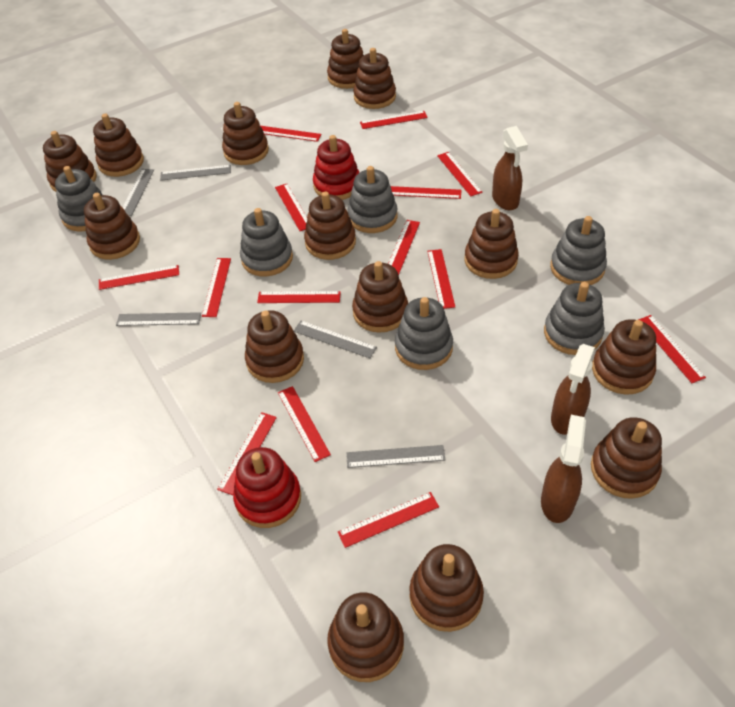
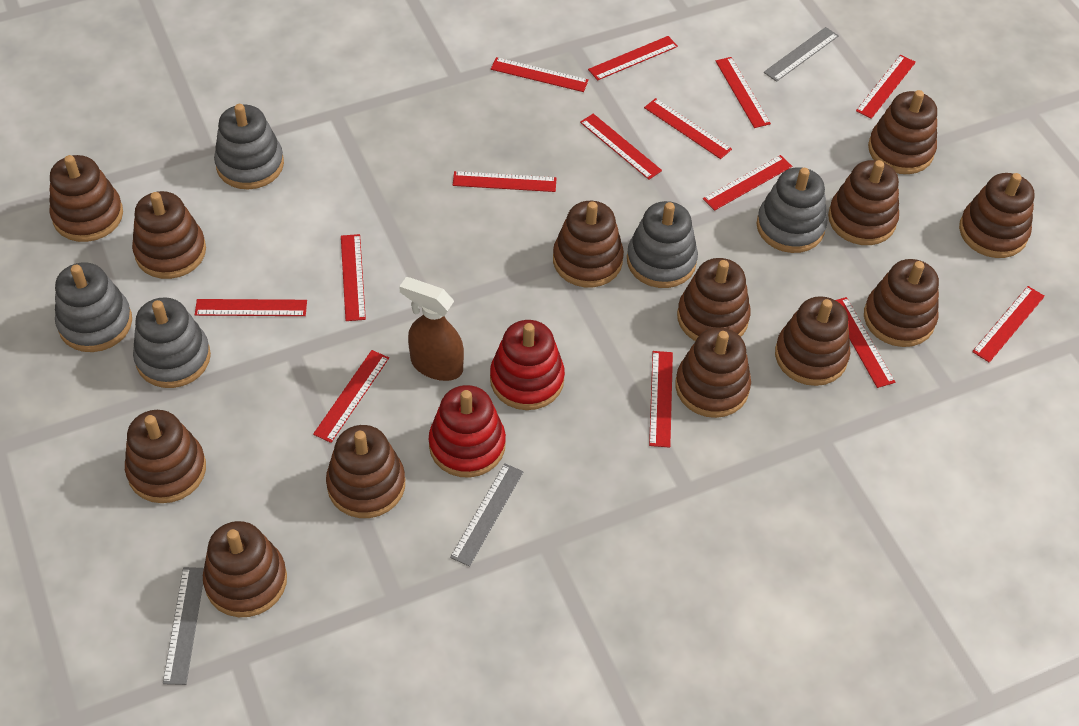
brown spray bottle: 3 -> 1
brown stacking toy: 14 -> 13
grey ruler: 5 -> 3
grey stacking toy: 6 -> 5

